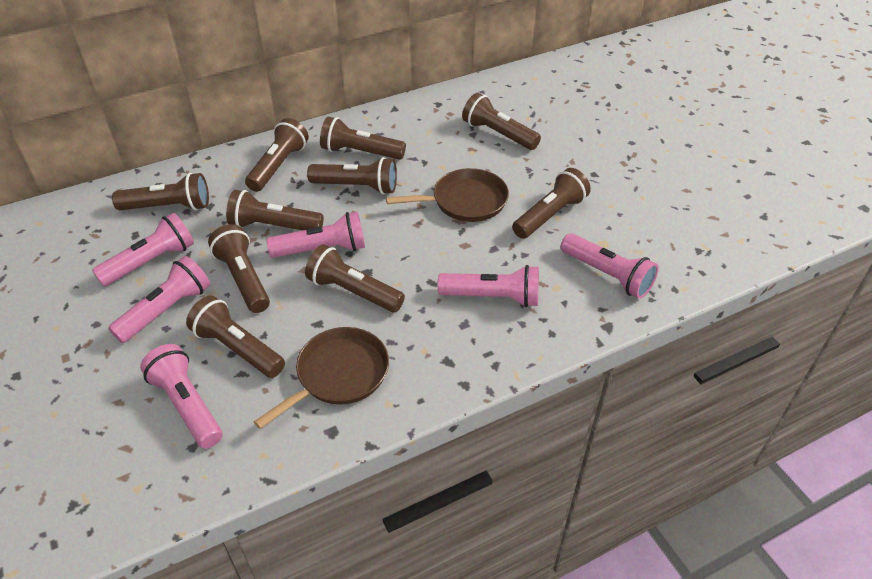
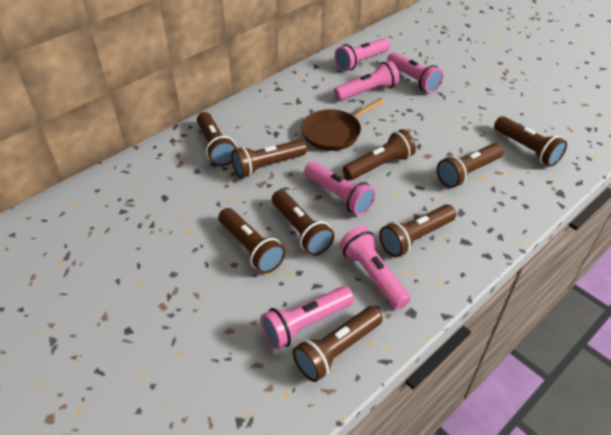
brown flashlight: 10 -> 9
brown pan: 2 -> 1

